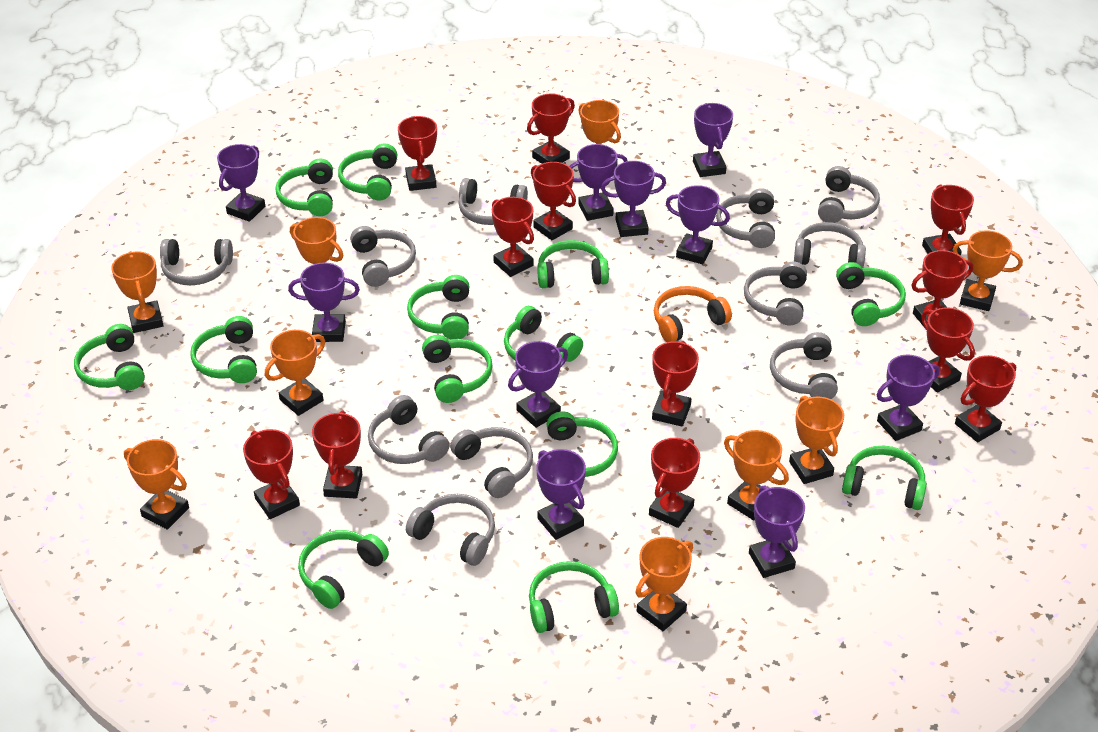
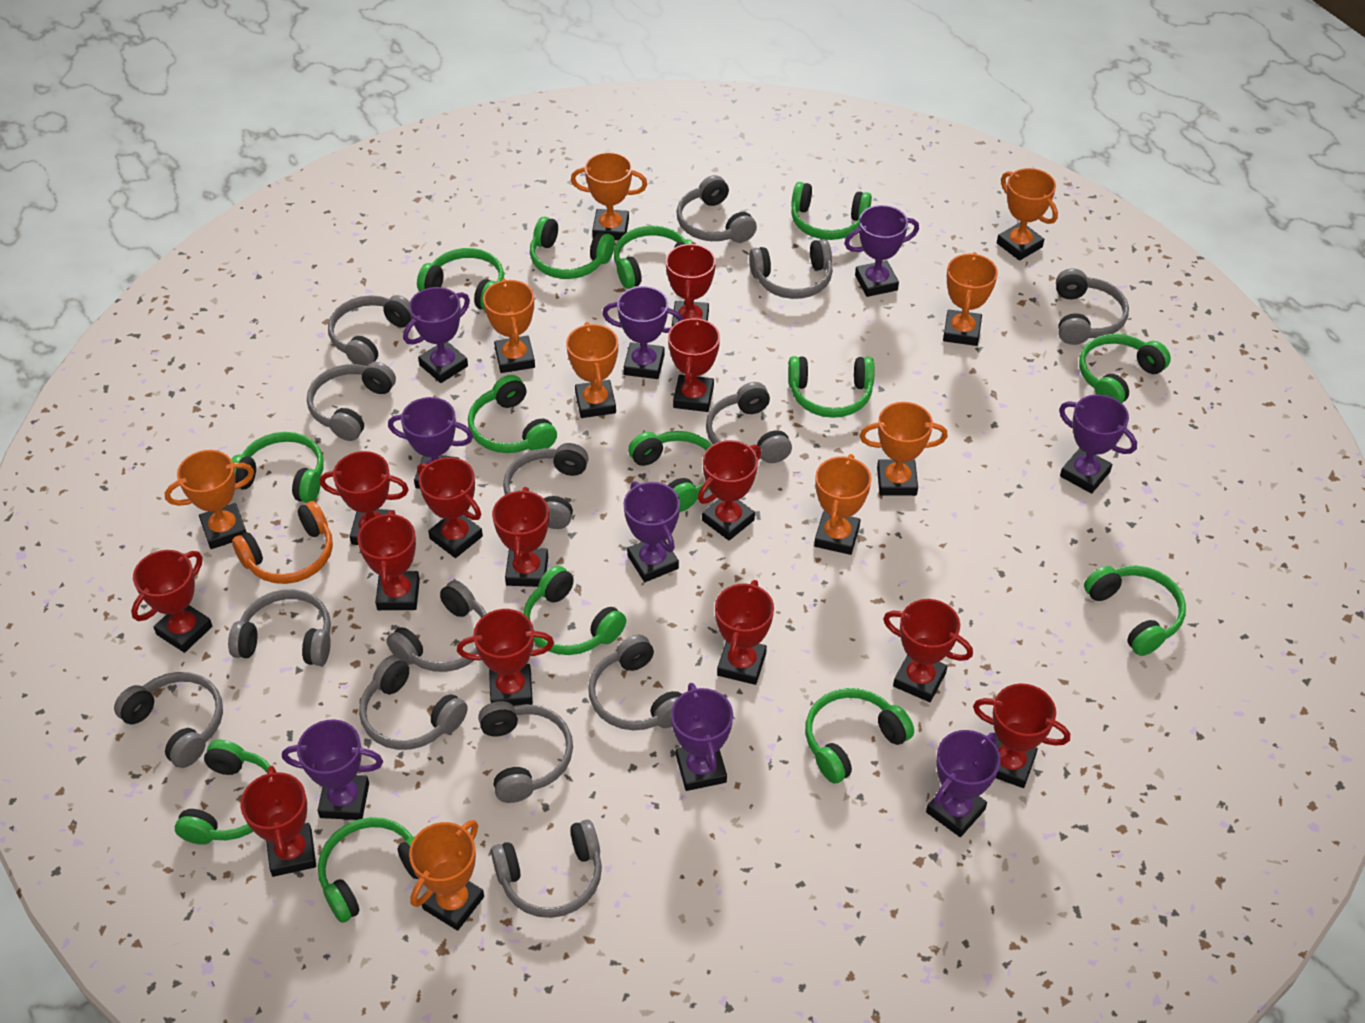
green headphones: 13 -> 14
grey headphones: 11 -> 14
purple trophy: 10 -> 9
red trophy: 12 -> 13

